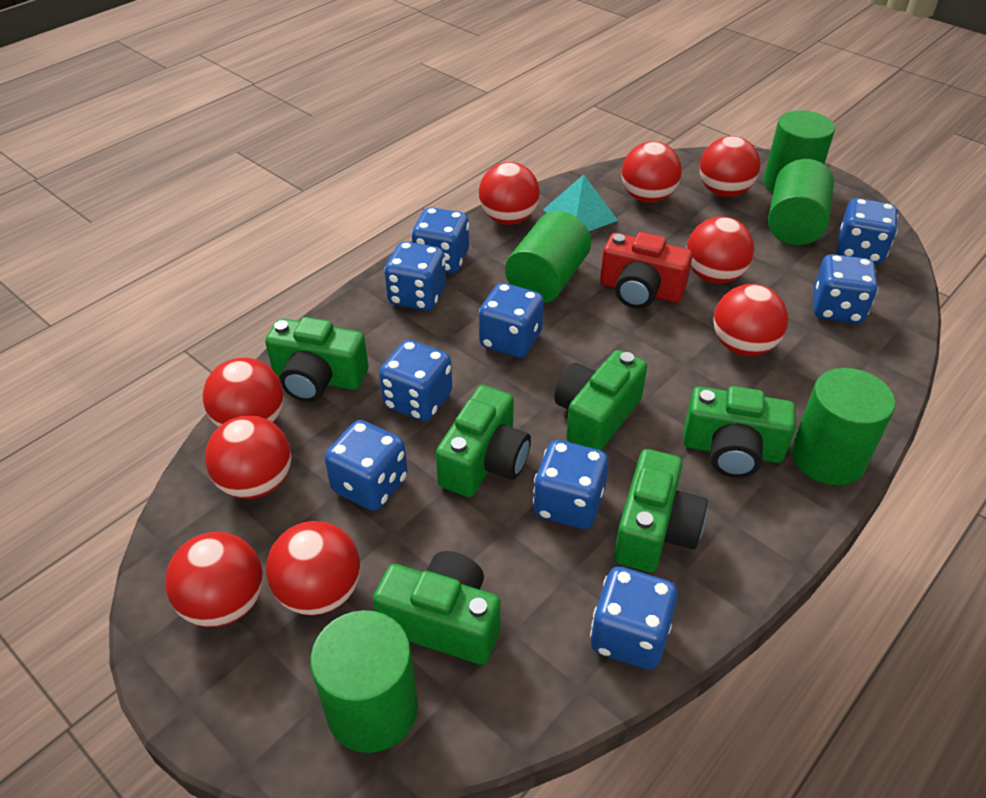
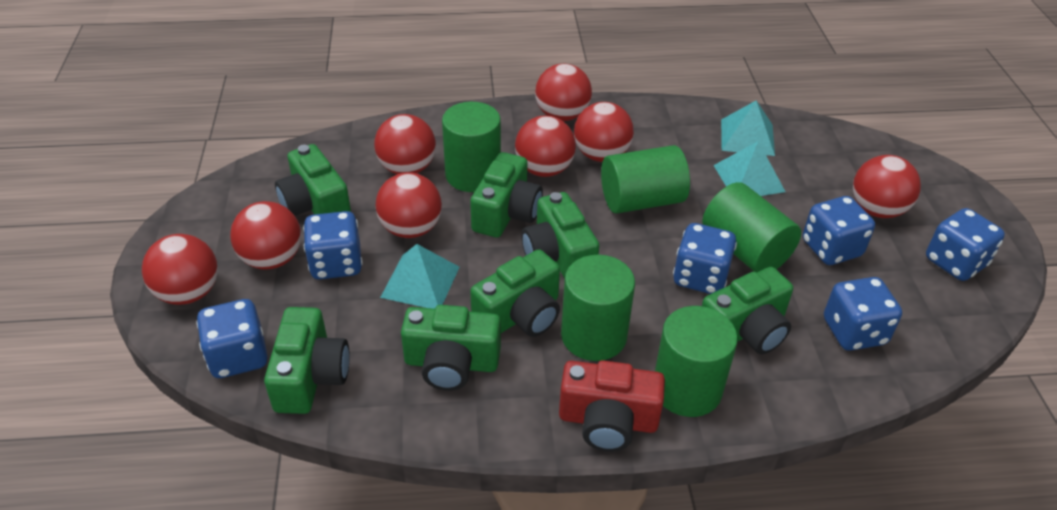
blue dice: 9 -> 6
green camera: 6 -> 7
red ball: 9 -> 8
turquoise pyramid: 1 -> 3

